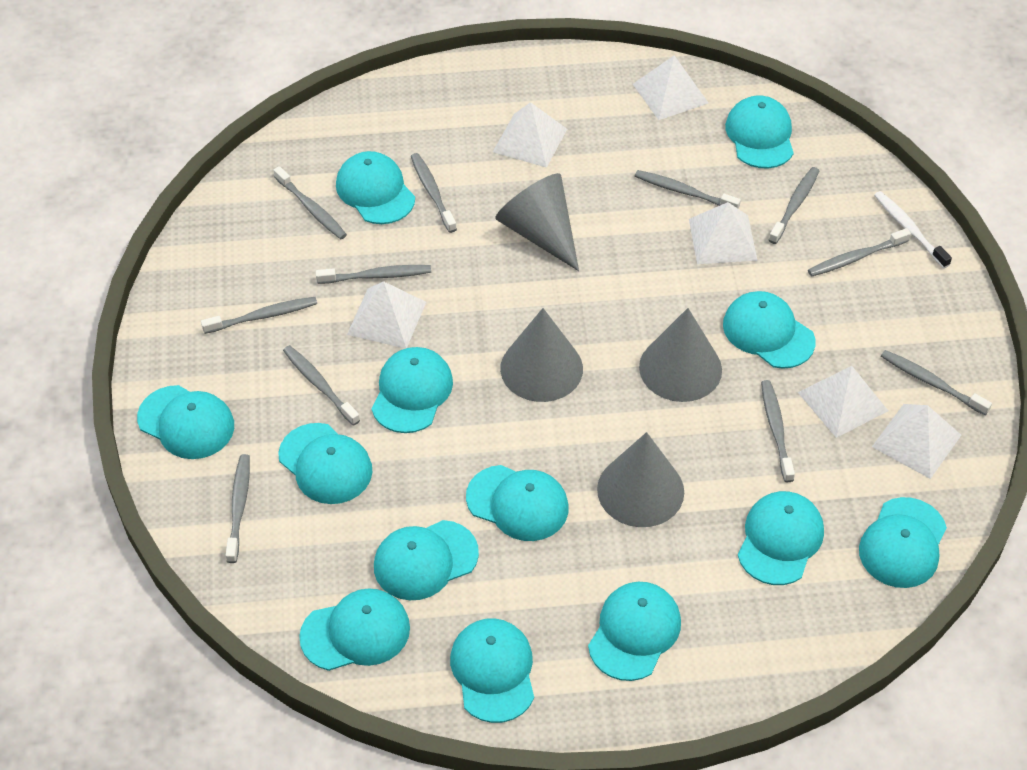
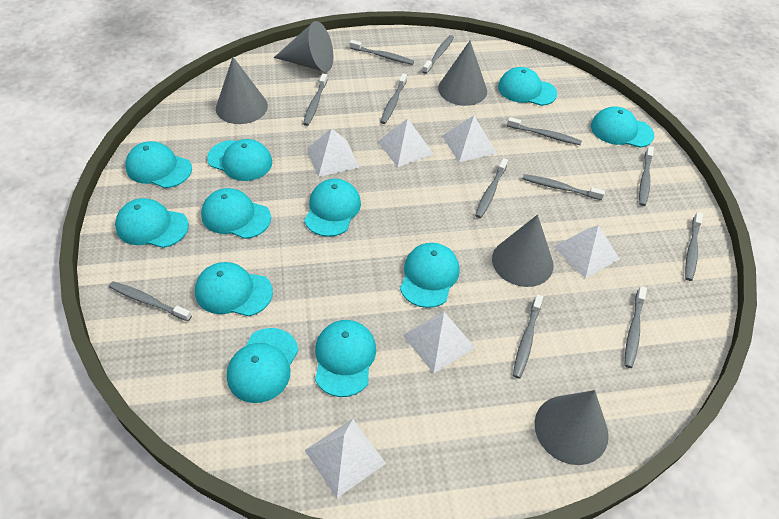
grey cone: 4 -> 5
grey toothbrush: 11 -> 12
turquoise cap: 13 -> 11
white toothbrush: 1 -> 0

